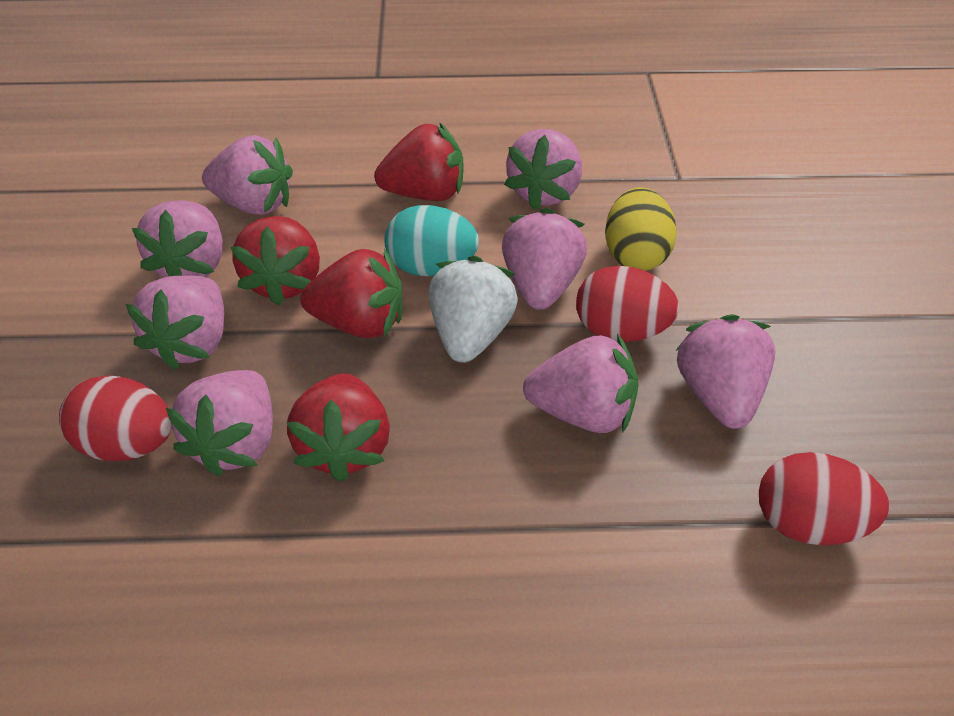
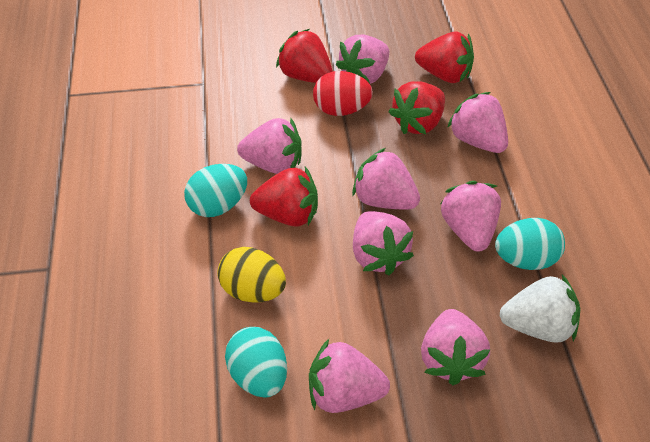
red egg: 3 -> 1
turquoise egg: 1 -> 3

